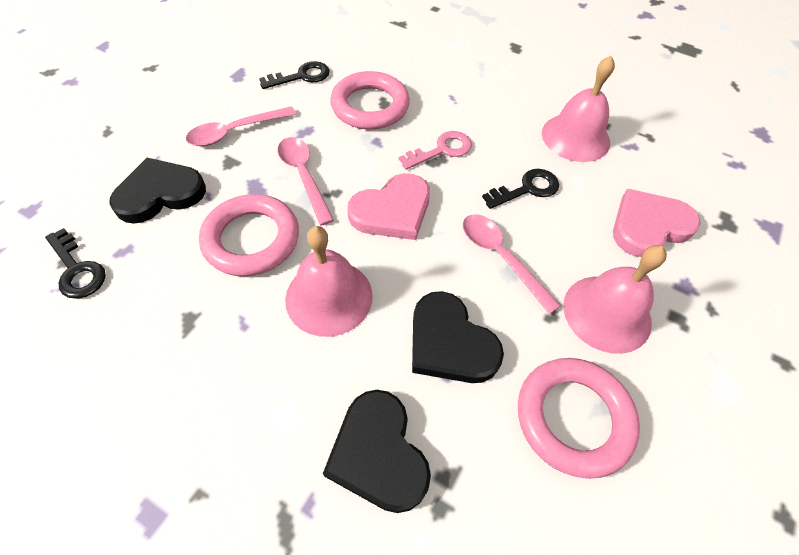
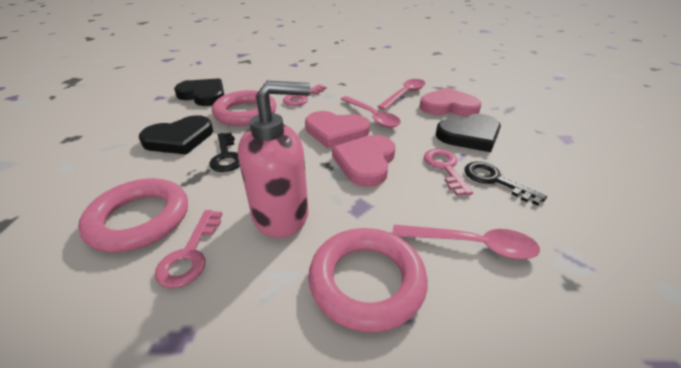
black key: 3 -> 2
pink bell: 3 -> 0
pink heart: 2 -> 3
pink key: 1 -> 3
pink soap dispenser: 0 -> 1

